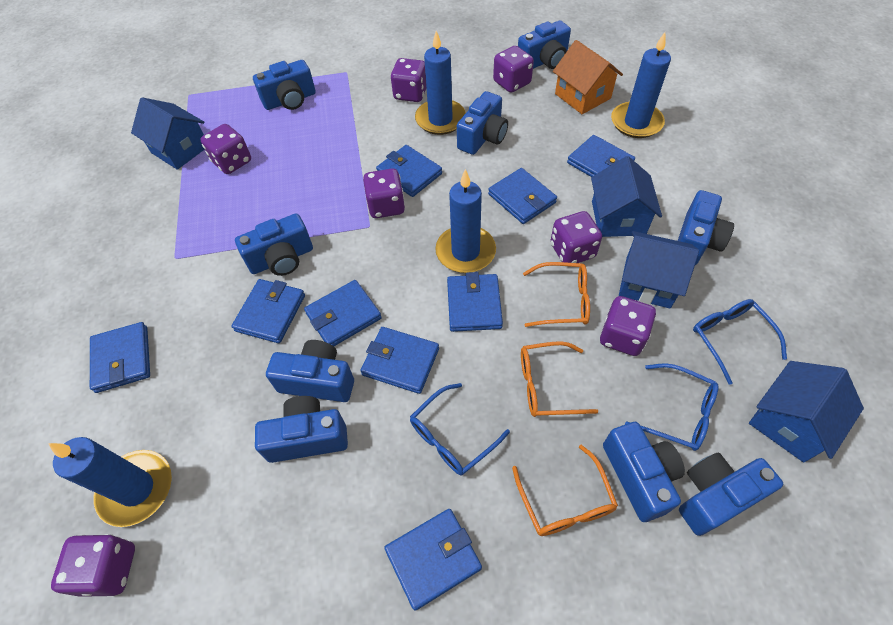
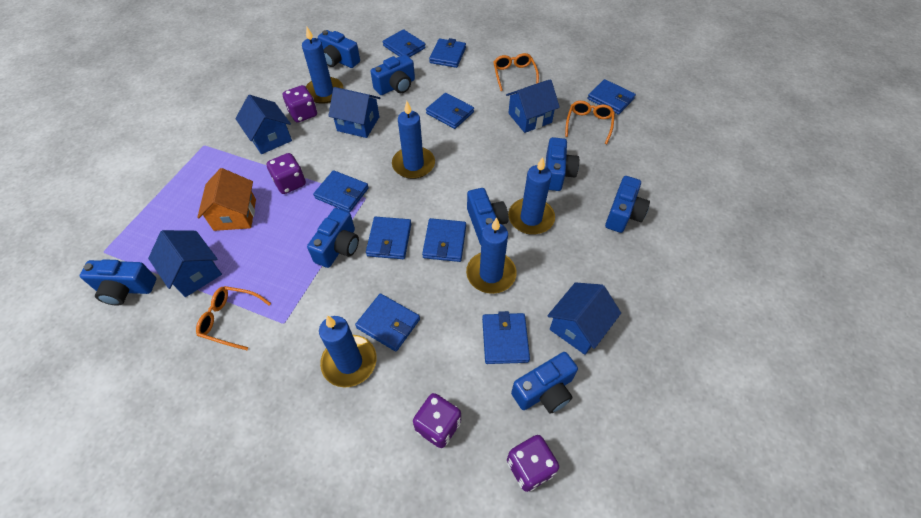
blue camera: 9 -> 8
blue candle: 4 -> 5
blue glasses: 3 -> 0
blue house: 4 -> 5
purple dice: 7 -> 4

